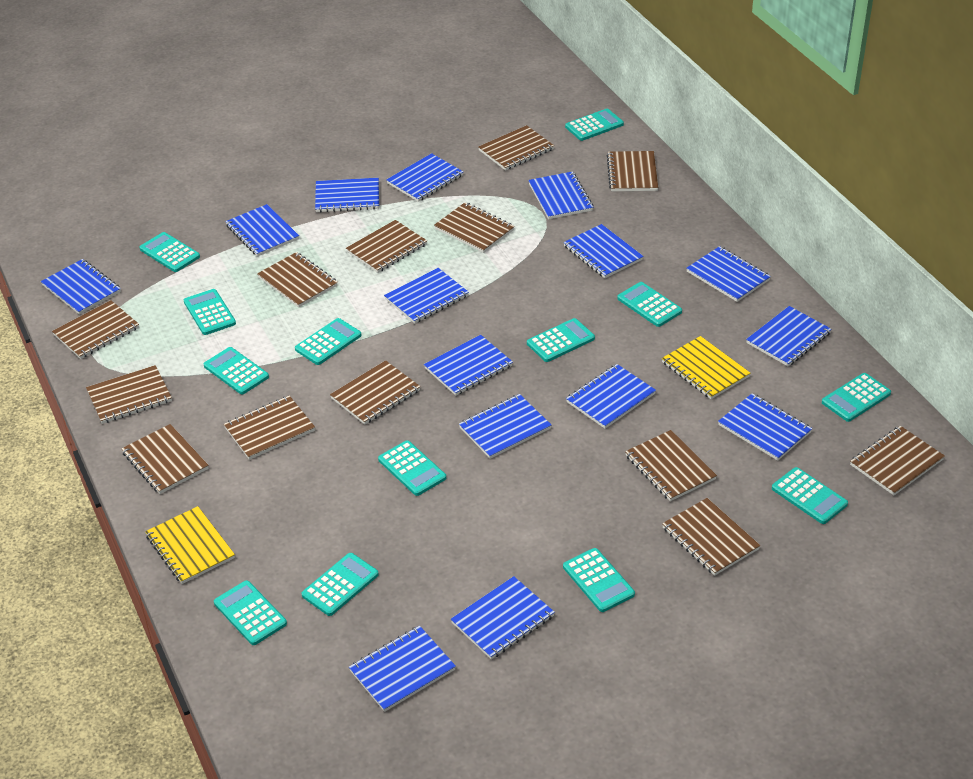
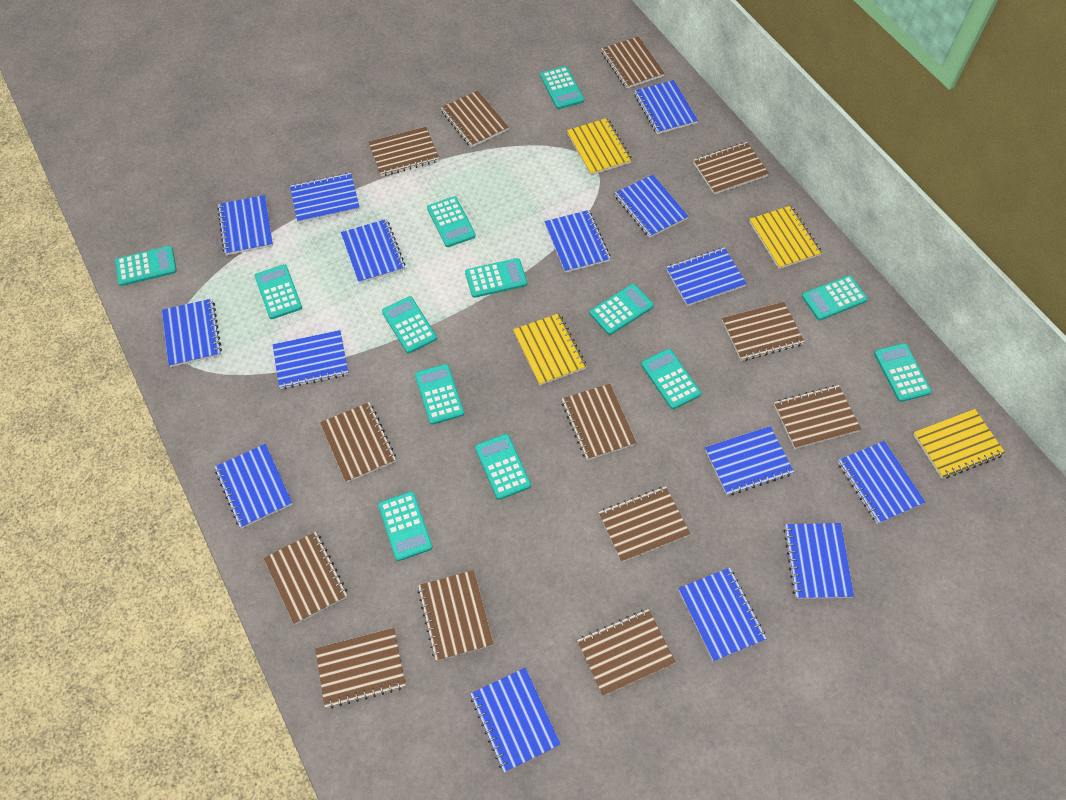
yellow notebook: 2 -> 4

